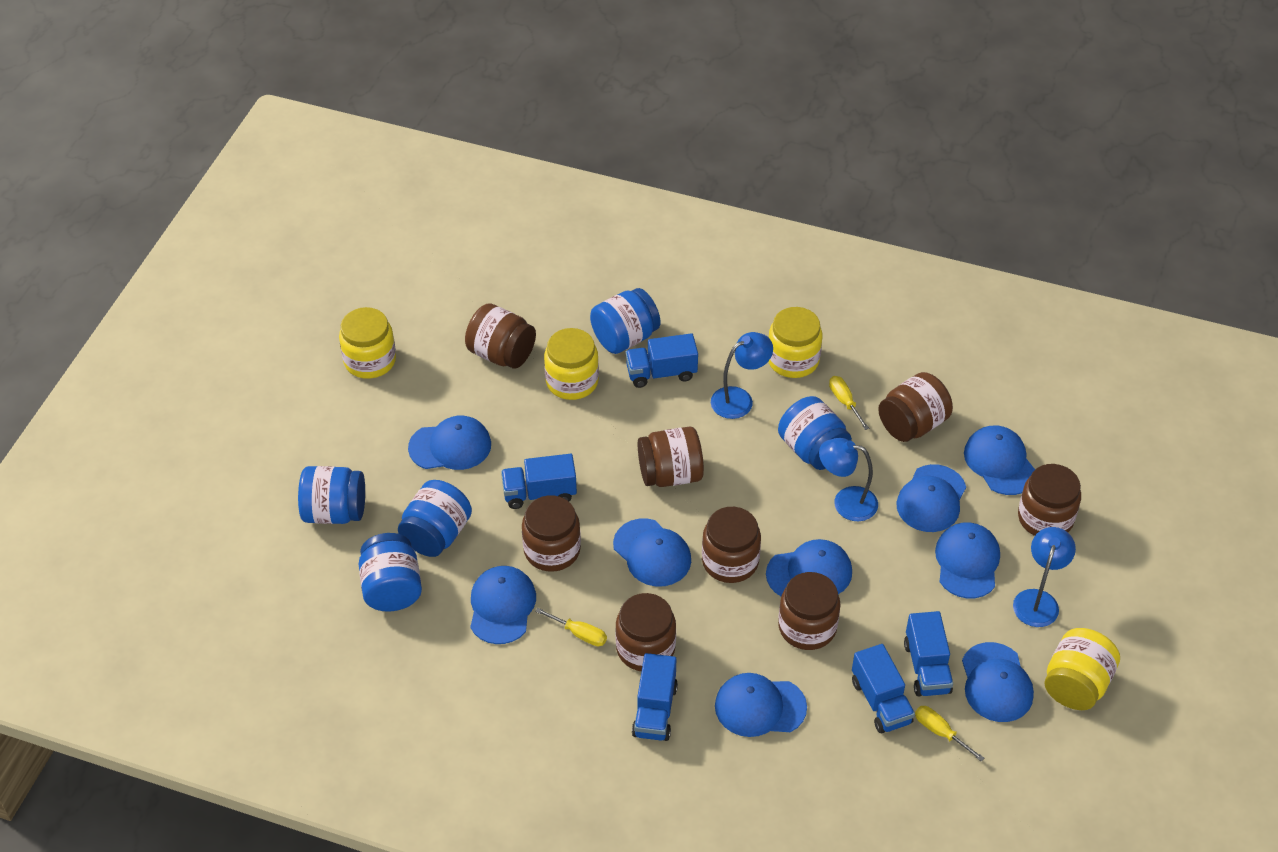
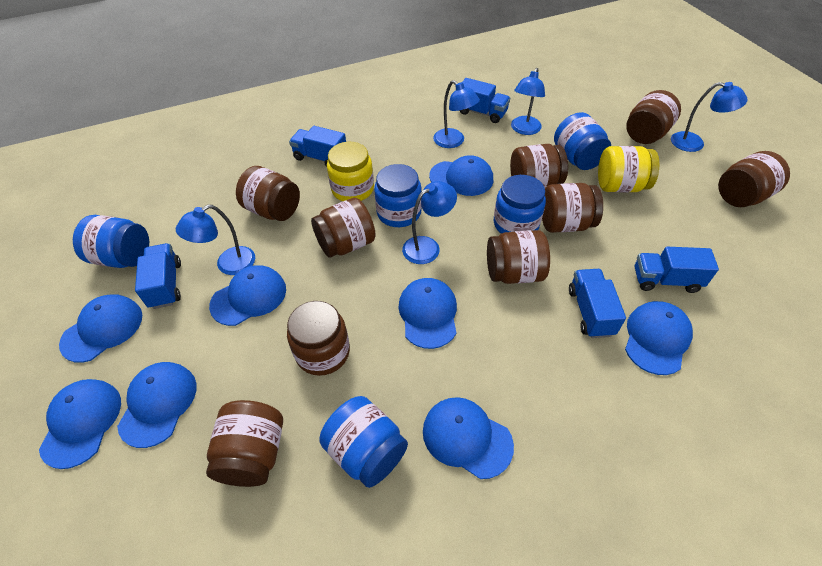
blue cap: 9 -> 8
blue lamp: 3 -> 5
brown jar: 8 -> 9
yellow jar: 4 -> 2
yellow screwdriver: 3 -> 0

